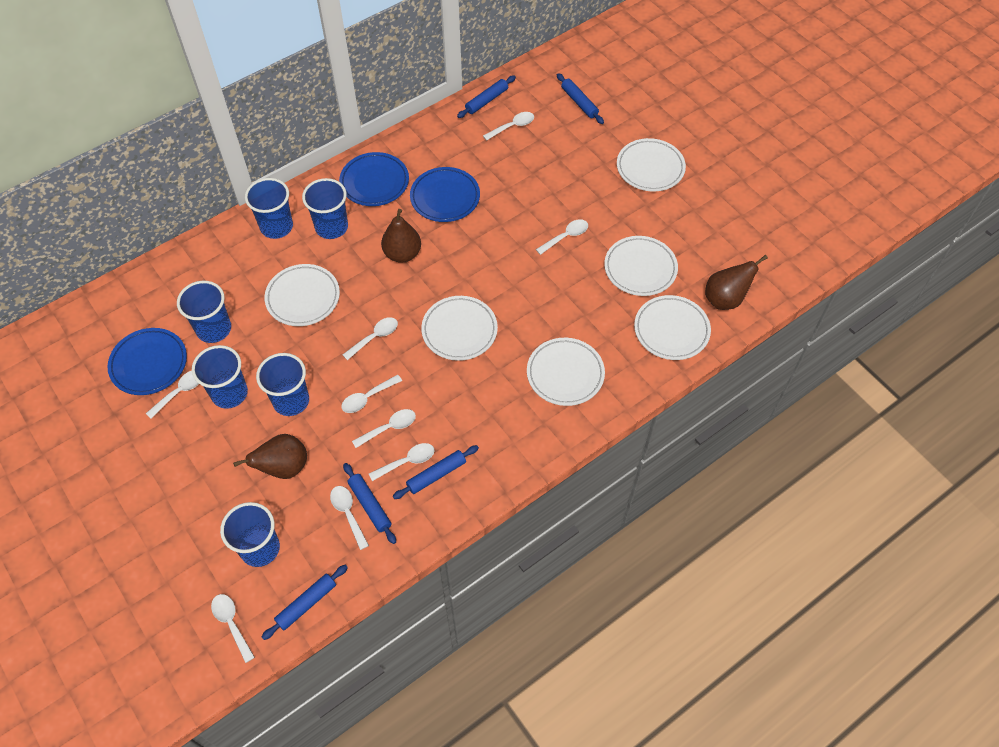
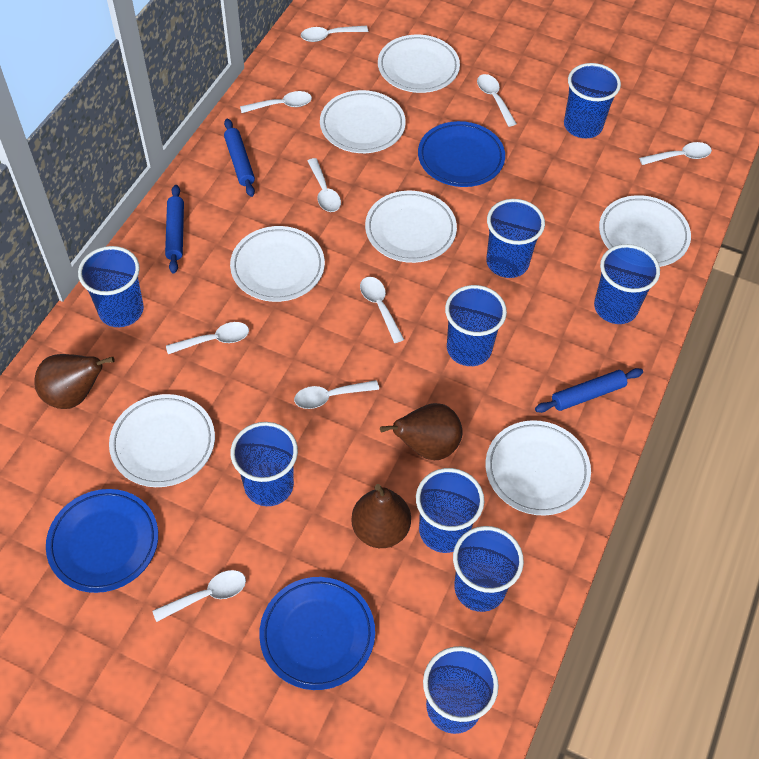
blue cup: 6 -> 9
blue rolling pin: 5 -> 3
white plate: 6 -> 7

